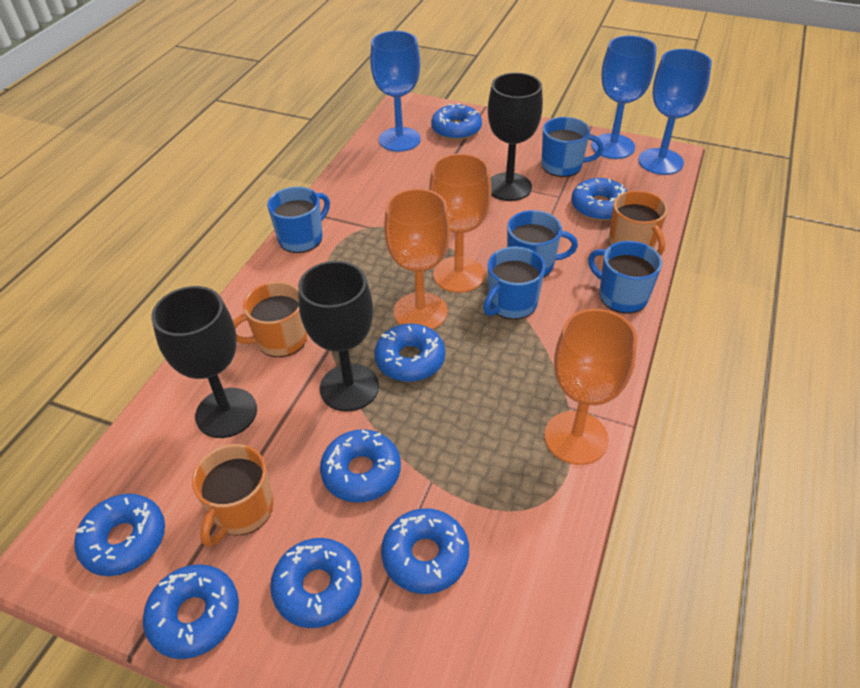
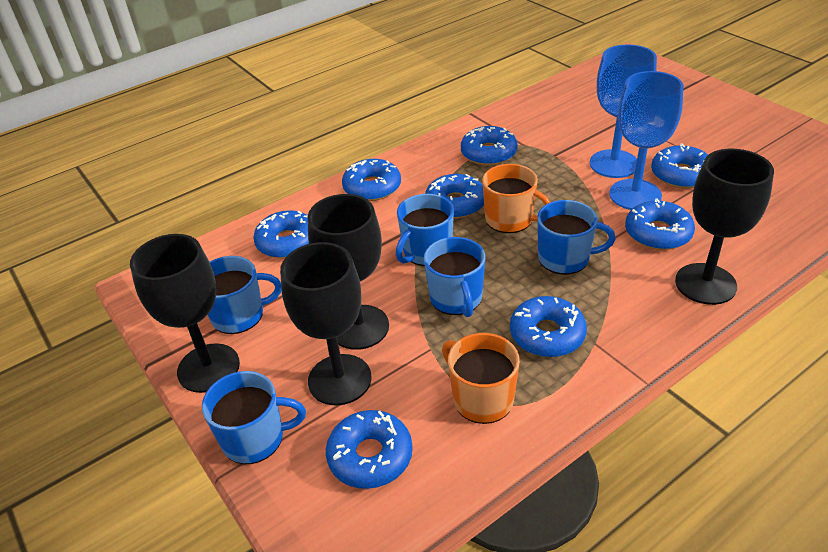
black goblet: 3 -> 4
blue goblet: 3 -> 2
orange goblet: 3 -> 0
orange mug: 3 -> 2

